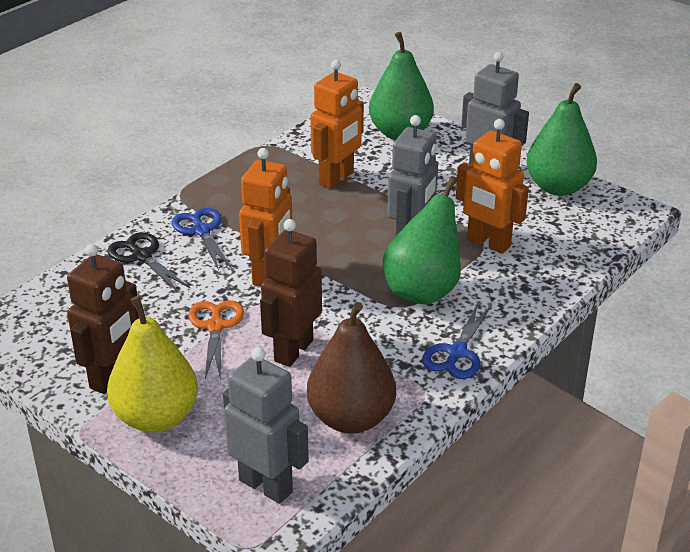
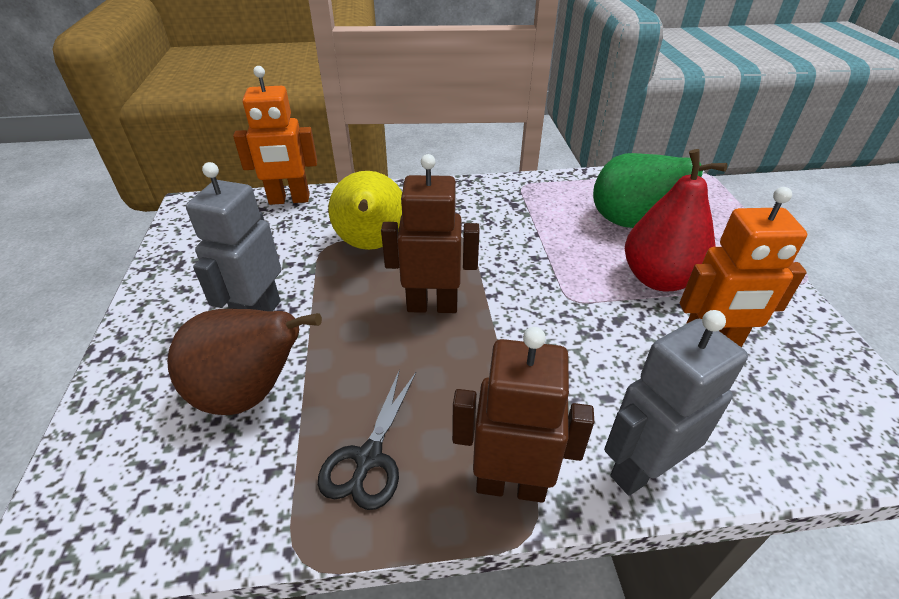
blue scissors: 2 -> 0
green pear: 3 -> 1
grey robot: 3 -> 2
orange robot: 3 -> 2
orange scissors: 1 -> 0
red pear: 0 -> 1

